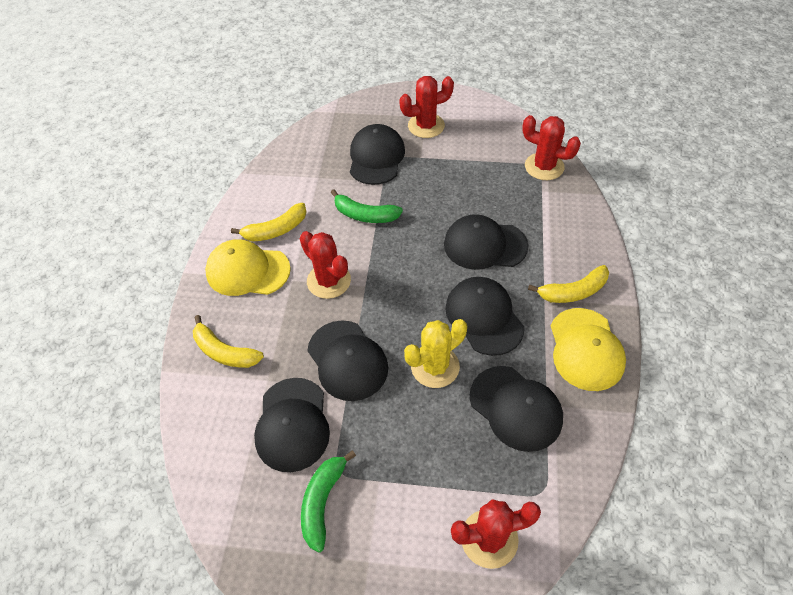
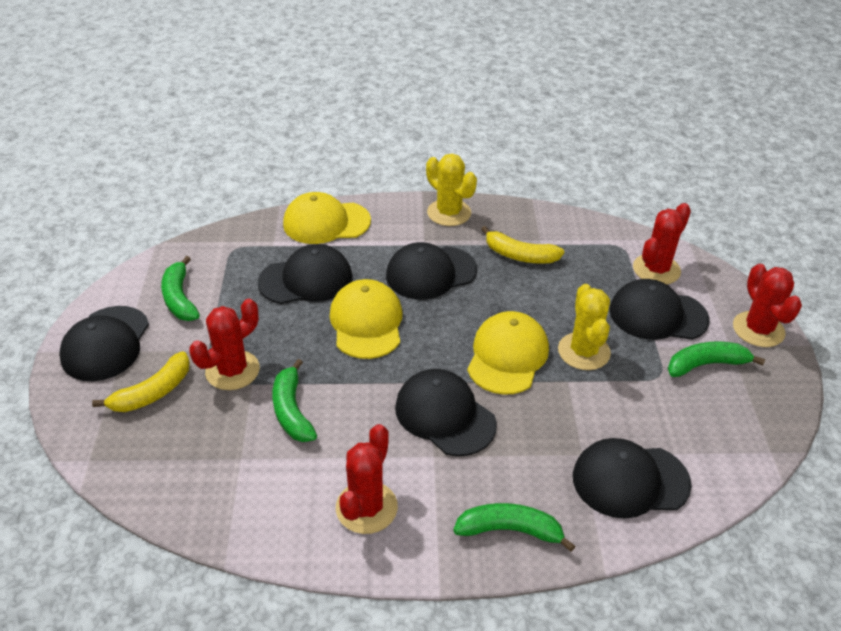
green banana: 2 -> 4
yellow banana: 3 -> 2
yellow cactus: 1 -> 2
yellow cap: 2 -> 3

